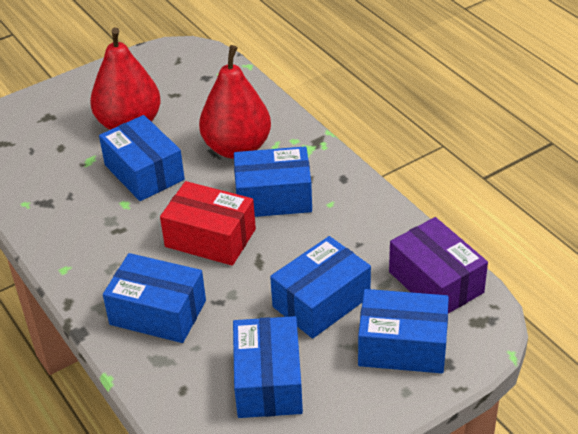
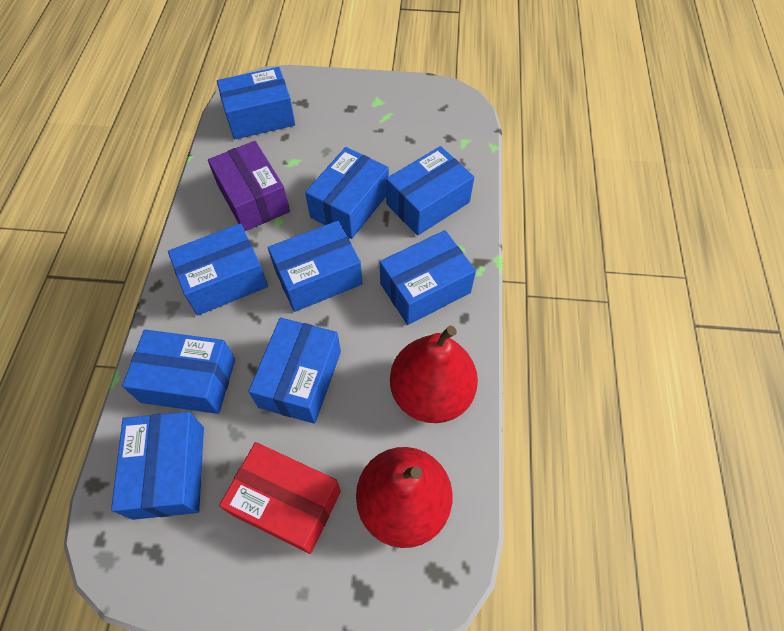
blue box: 6 -> 9

